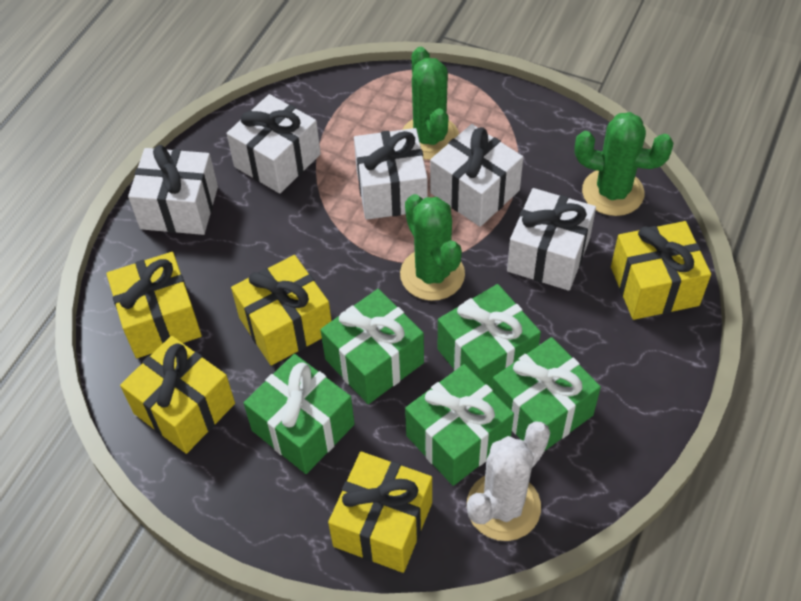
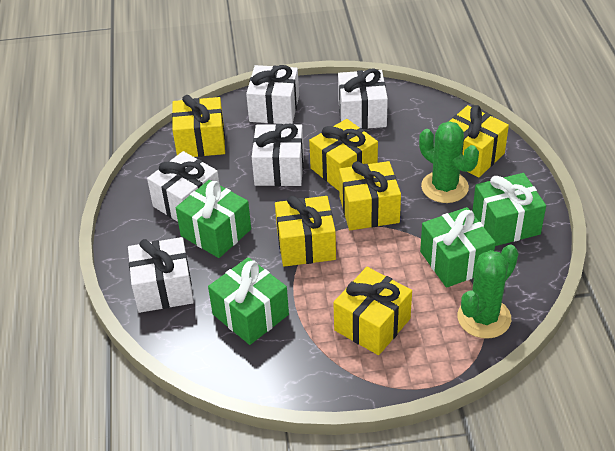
green cactus: 3 -> 2
green gift: 5 -> 4
white cactus: 1 -> 0
yellow gift: 5 -> 6

